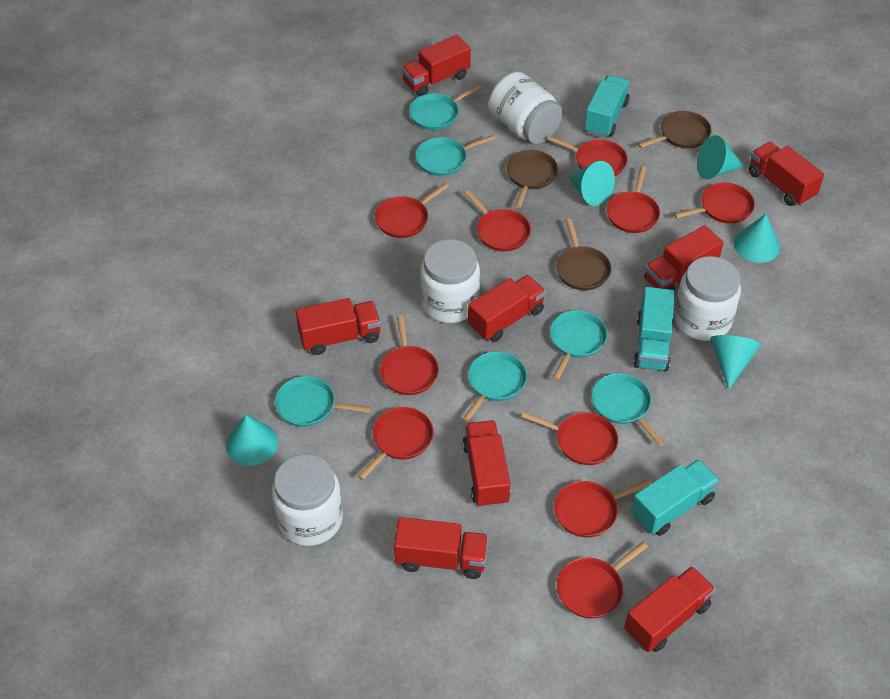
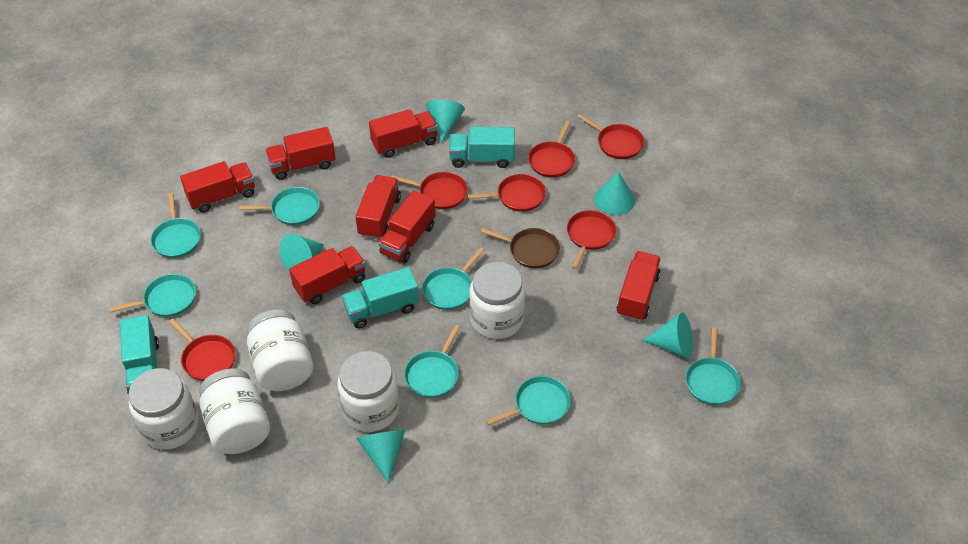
brown pan: 3 -> 1
red pan: 10 -> 6
red truck: 8 -> 7
turquoise pan: 6 -> 7
white jar: 4 -> 5

